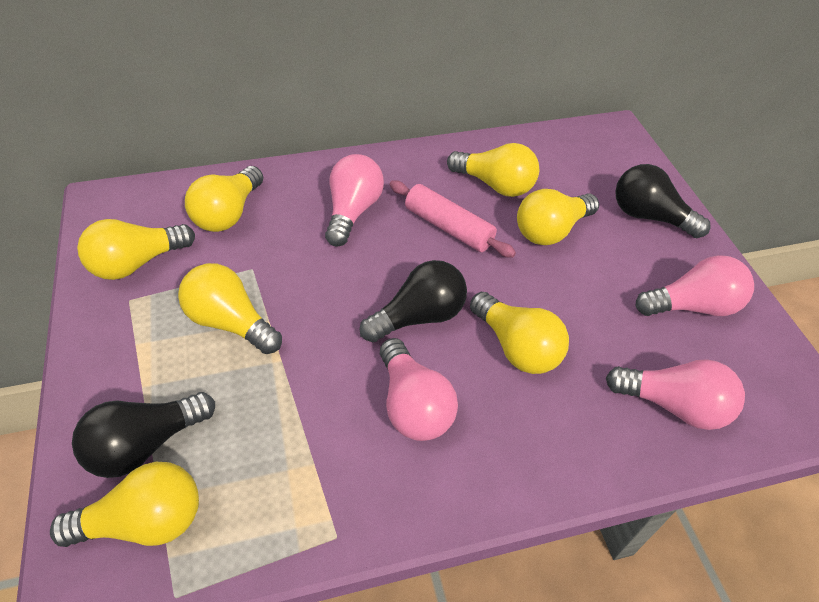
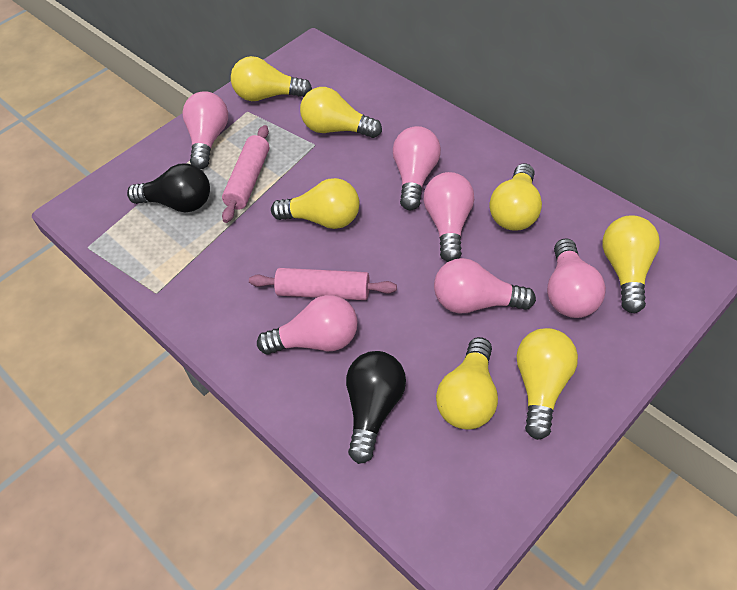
black light bulb: 3 -> 2
pink light bulb: 4 -> 6
pink rolling pin: 1 -> 2

